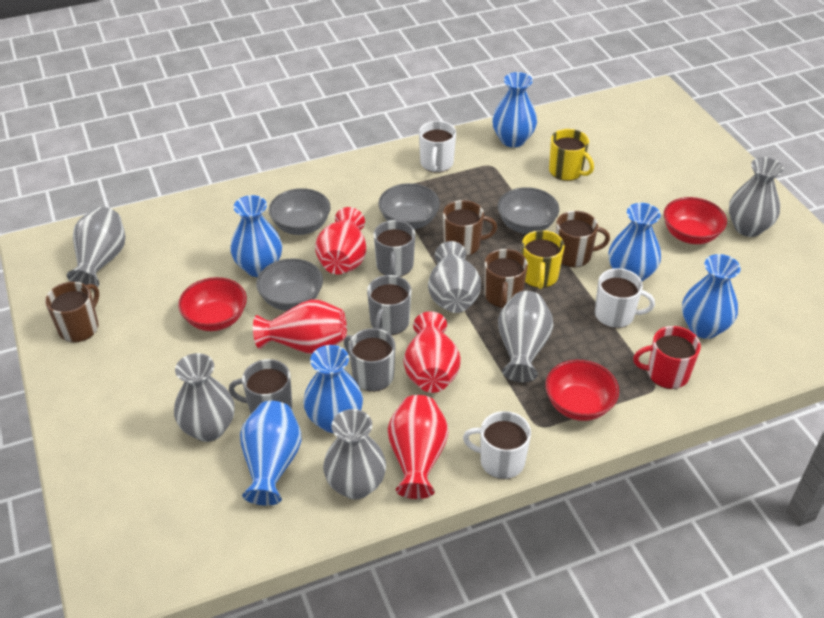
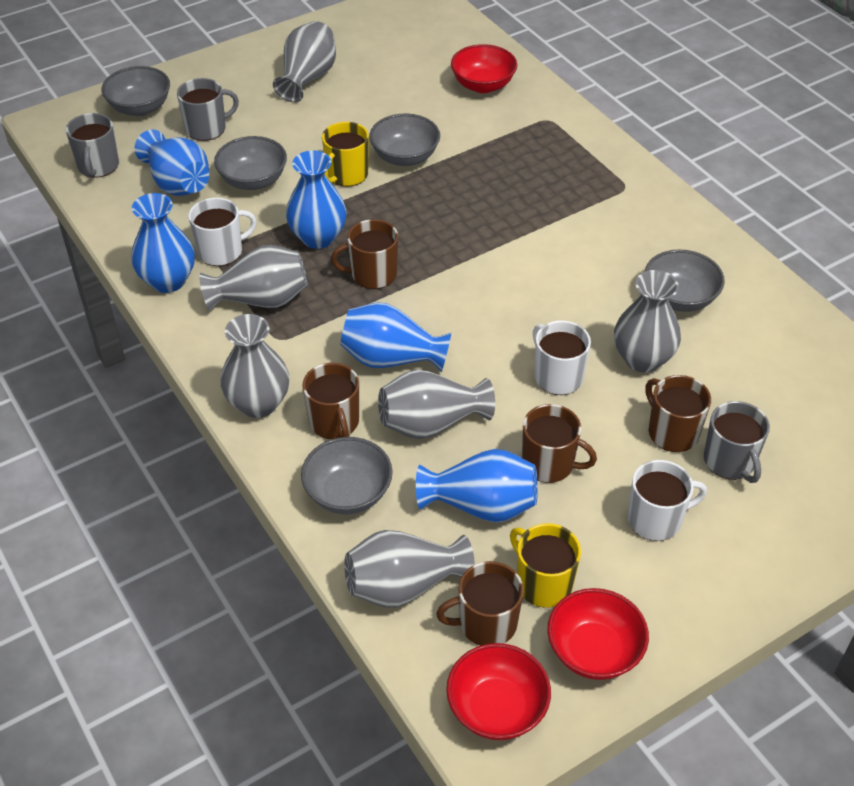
blue vase: 6 -> 5
brown mug: 4 -> 5
grey bowl: 4 -> 5
grey mug: 4 -> 3
red mug: 1 -> 0
red vase: 4 -> 0

